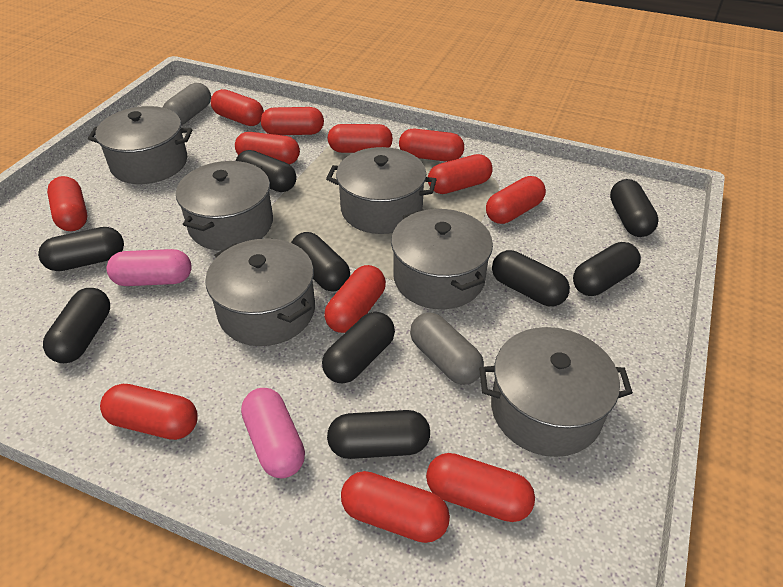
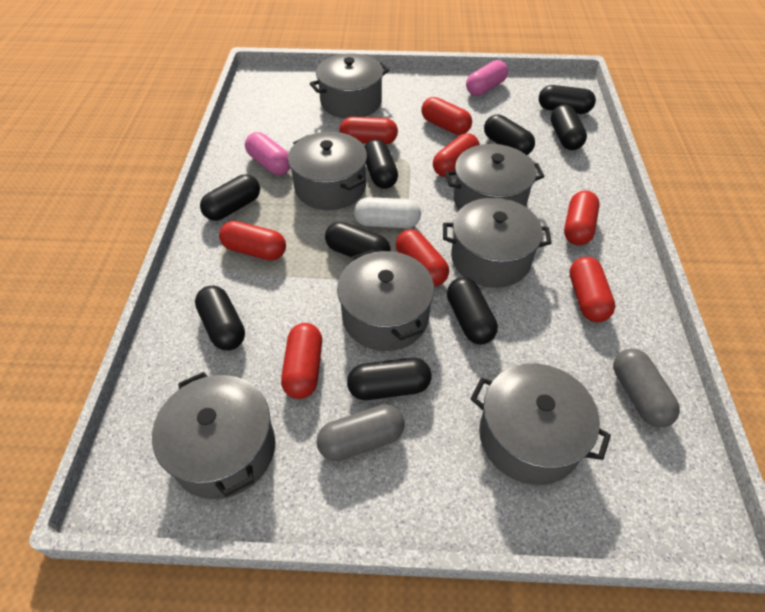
grey pot: 6 -> 7
red capsule: 12 -> 8
white capsule: 0 -> 1

